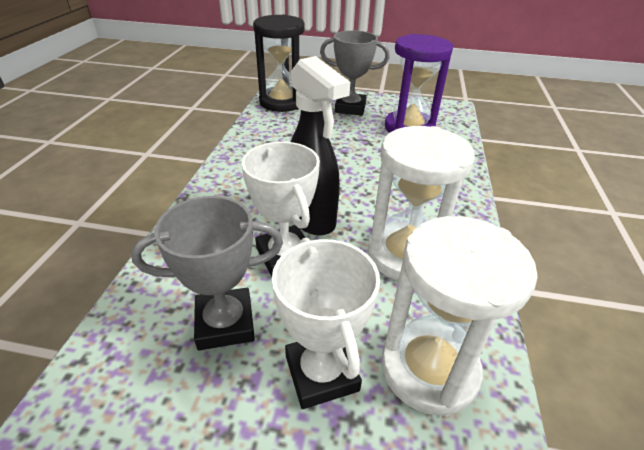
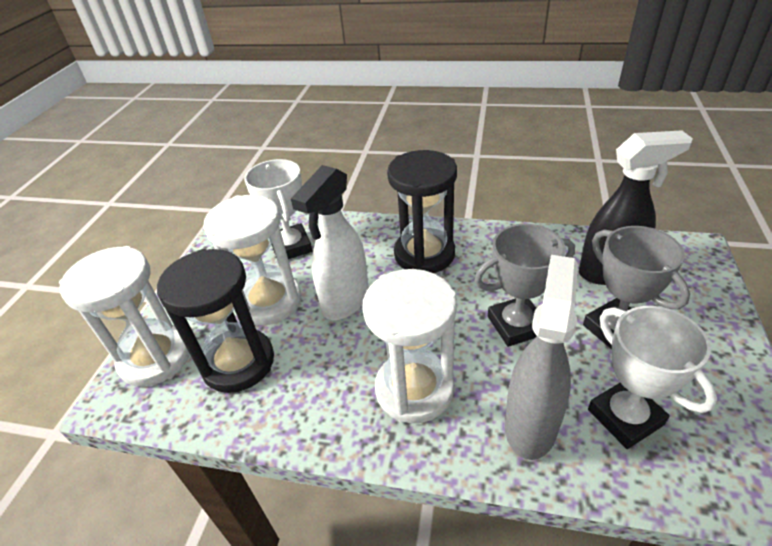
black hourglass: 1 -> 2
grey spray bottle: 0 -> 1
purple hourglass: 1 -> 0
white hourglass: 2 -> 3
white spray bottle: 0 -> 1

